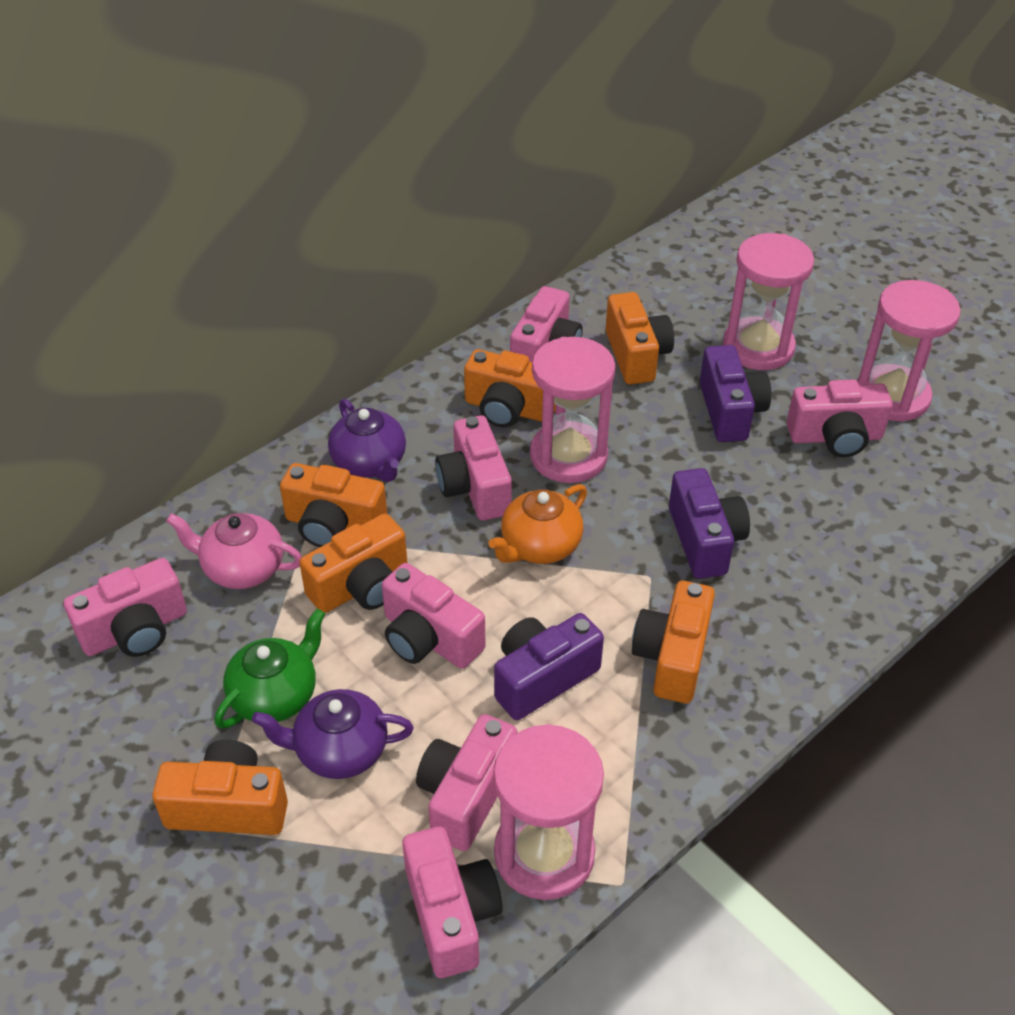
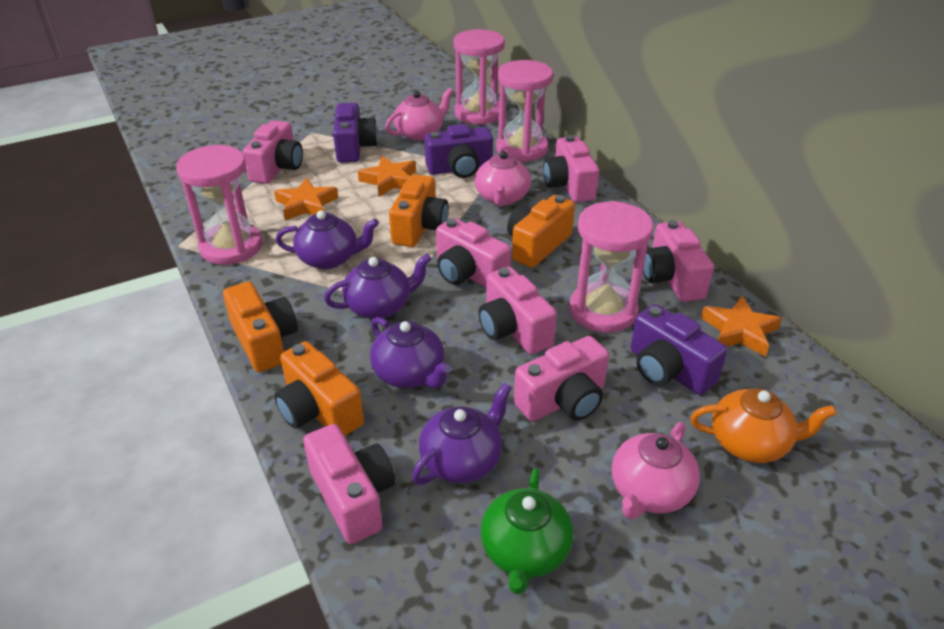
orange camera: 6 -> 4
orange star: 0 -> 3
pink teapot: 1 -> 3
purple teapot: 2 -> 4

